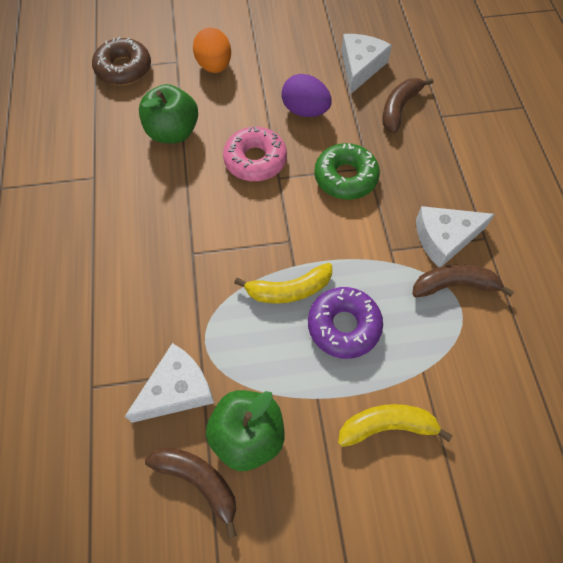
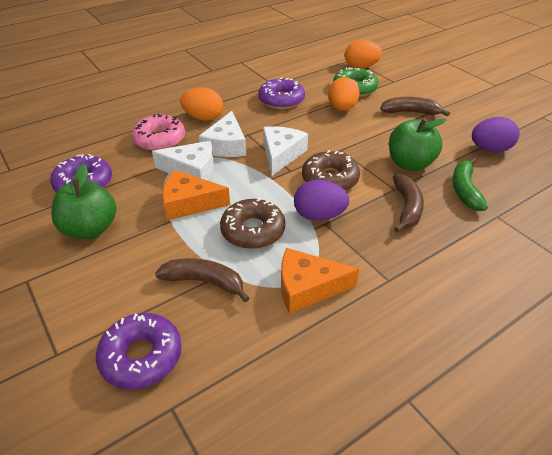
brown donut: 1 -> 2
green banana: 0 -> 1
orange cheese: 0 -> 2
orange egg: 1 -> 3
purple donut: 1 -> 3
purple egg: 1 -> 2
yellow banana: 2 -> 0

